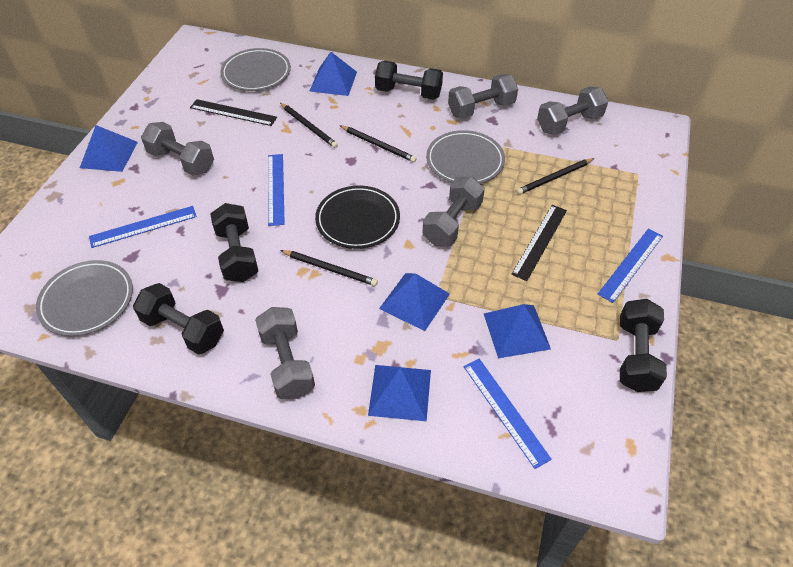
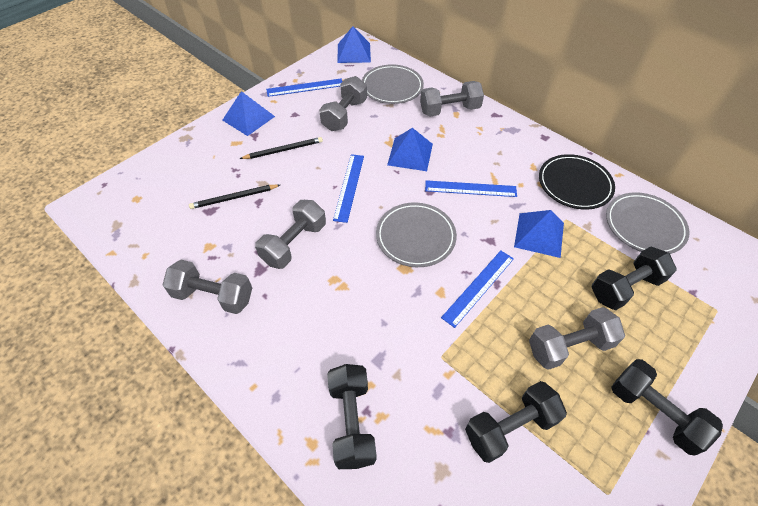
black pencil: 4 -> 2
black ruler: 2 -> 0
blue pyramid: 5 -> 4

